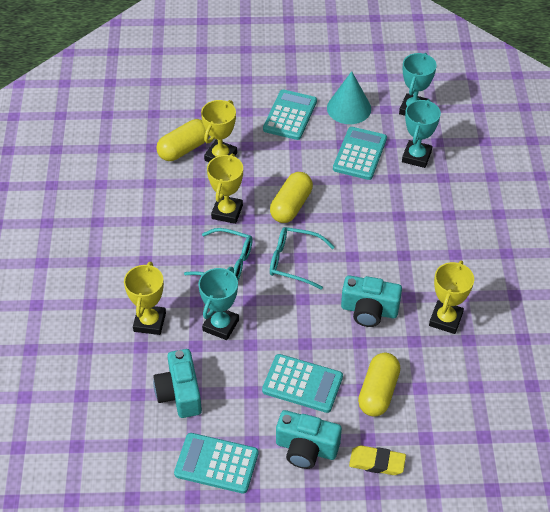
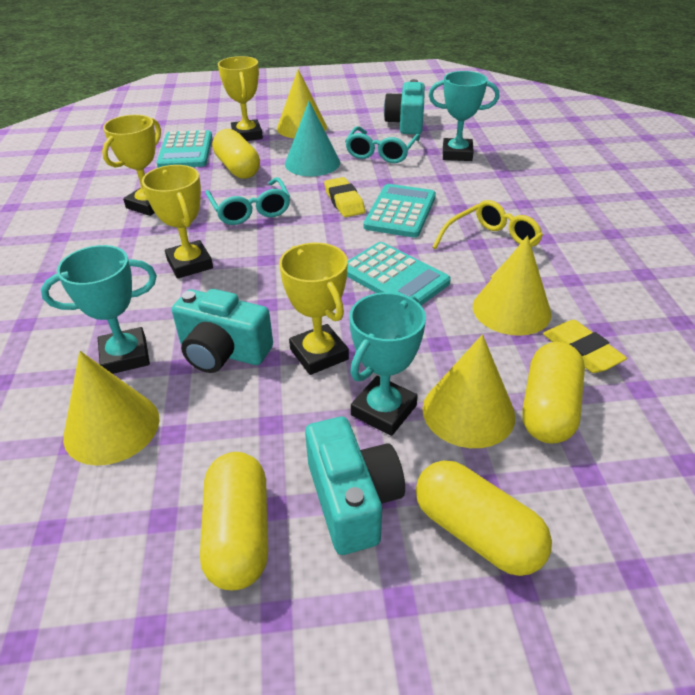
turquoise calculator: 4 -> 3
yellow capsule: 3 -> 4
yellow cone: 0 -> 4
yellow eraser: 1 -> 2
yellow glasses: 0 -> 1

